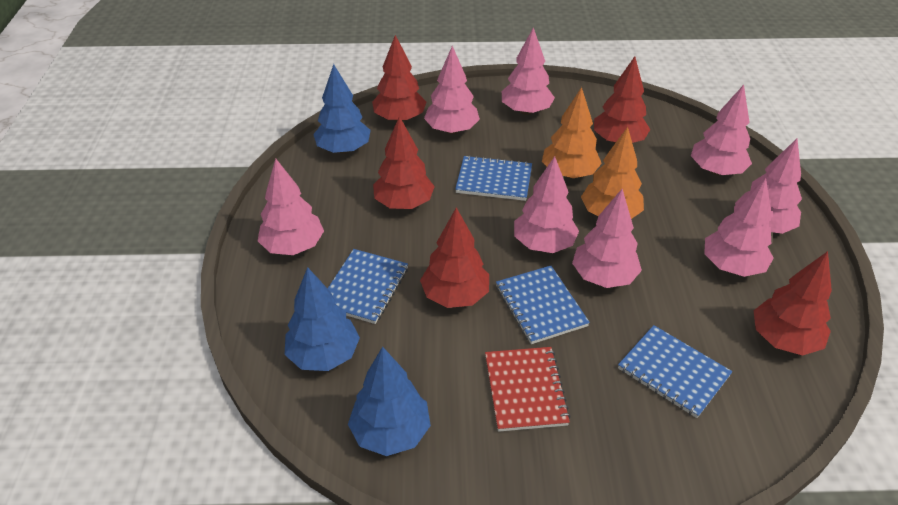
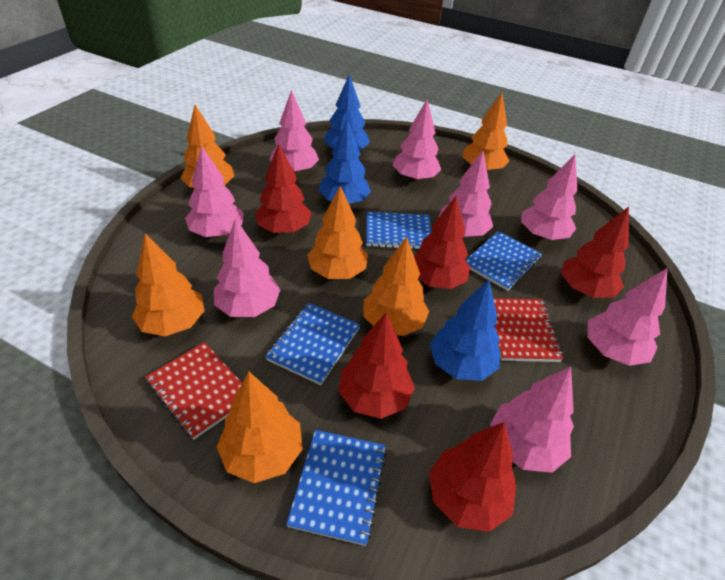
orange tree: 2 -> 6
red notebook: 1 -> 2

